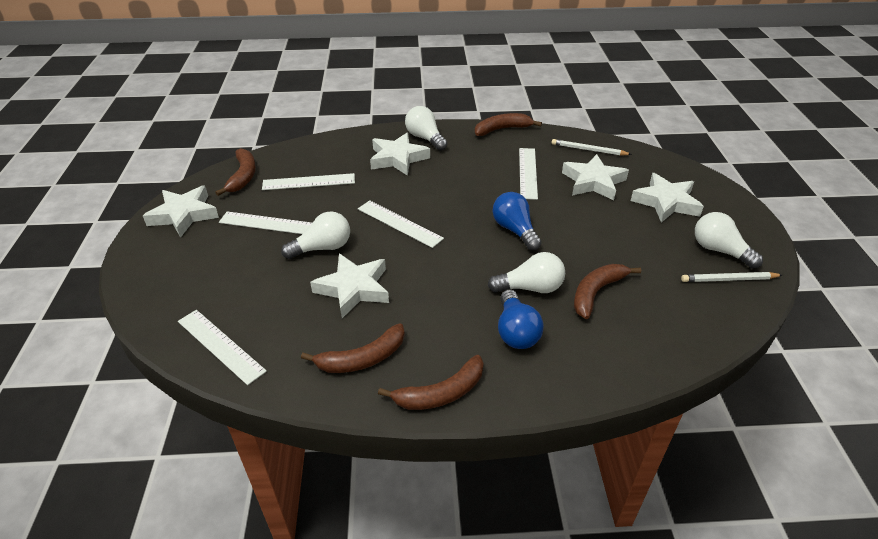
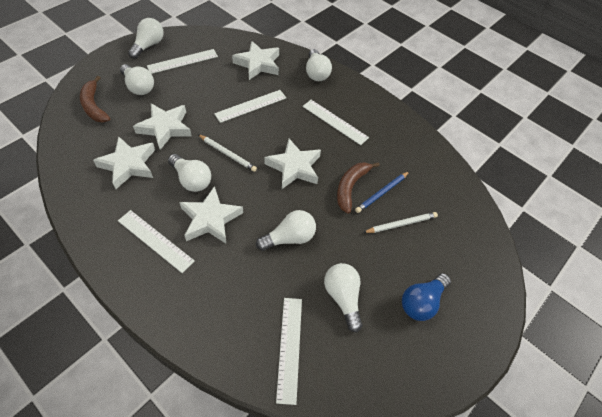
blue light bulb: 2 -> 1
blue pencil: 0 -> 1
brown banana: 5 -> 2
white light bulb: 4 -> 6

